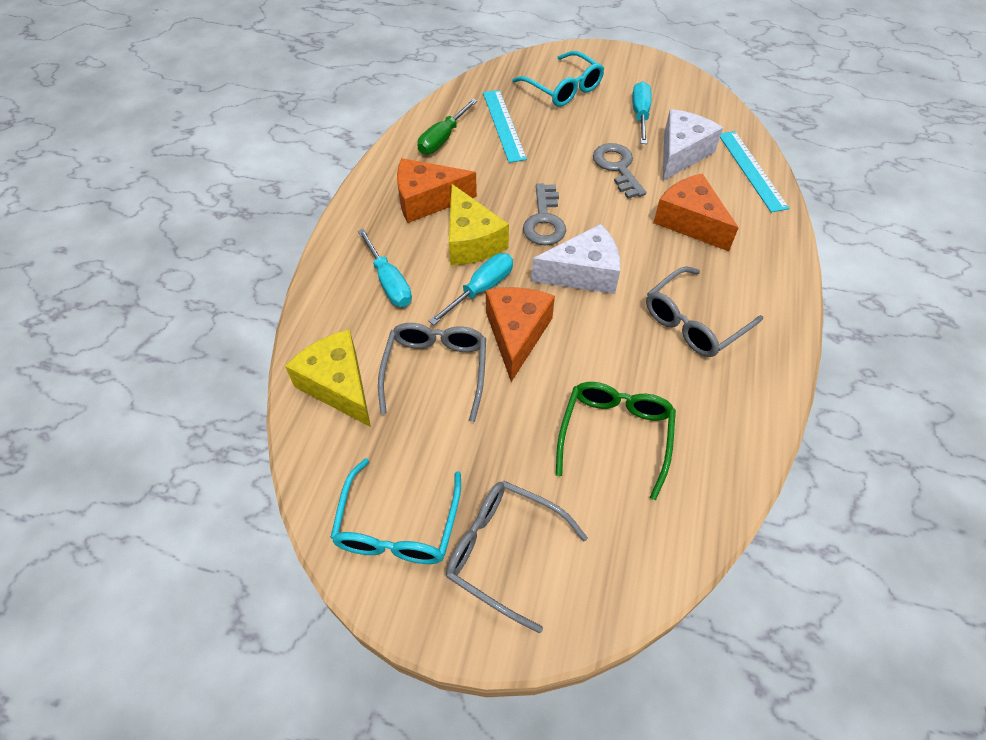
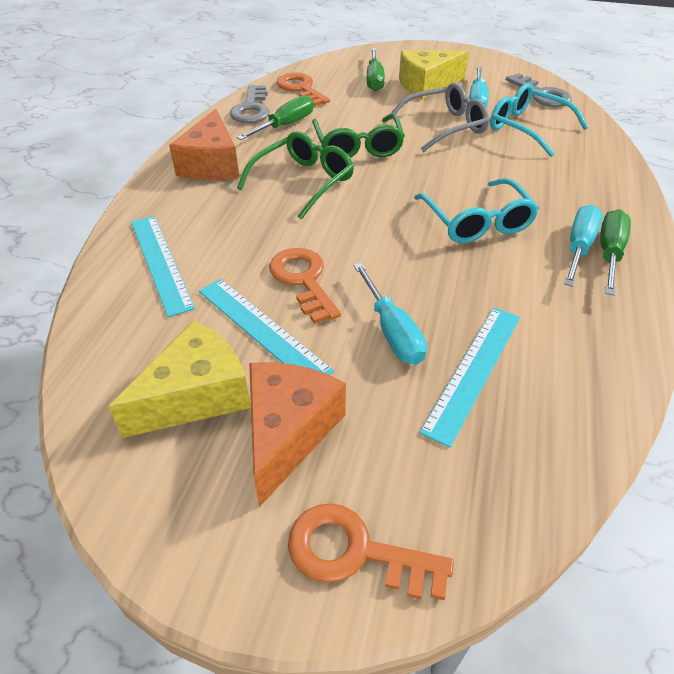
green glasses: 1 -> 2
green screwdriver: 1 -> 3
grey glasses: 3 -> 1
orange cheese: 3 -> 2
orange key: 0 -> 3
turquoise ruler: 2 -> 3
white cheese: 2 -> 0

